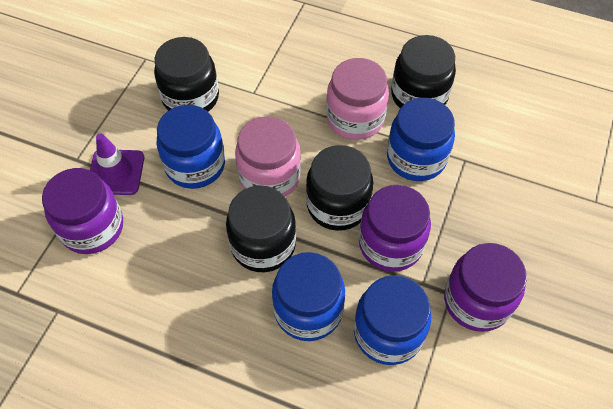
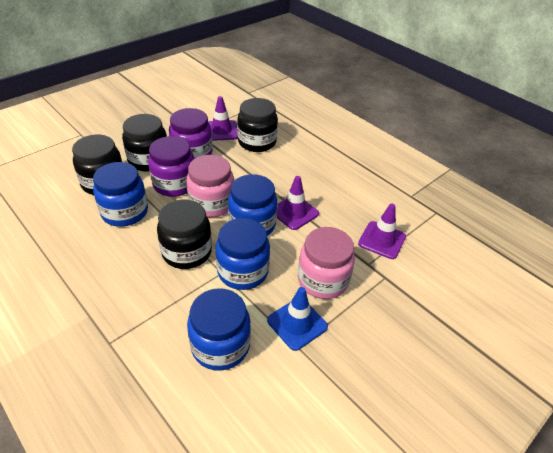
blue traffic cone: 0 -> 1
purple jar: 3 -> 2
purple traffic cone: 1 -> 3

